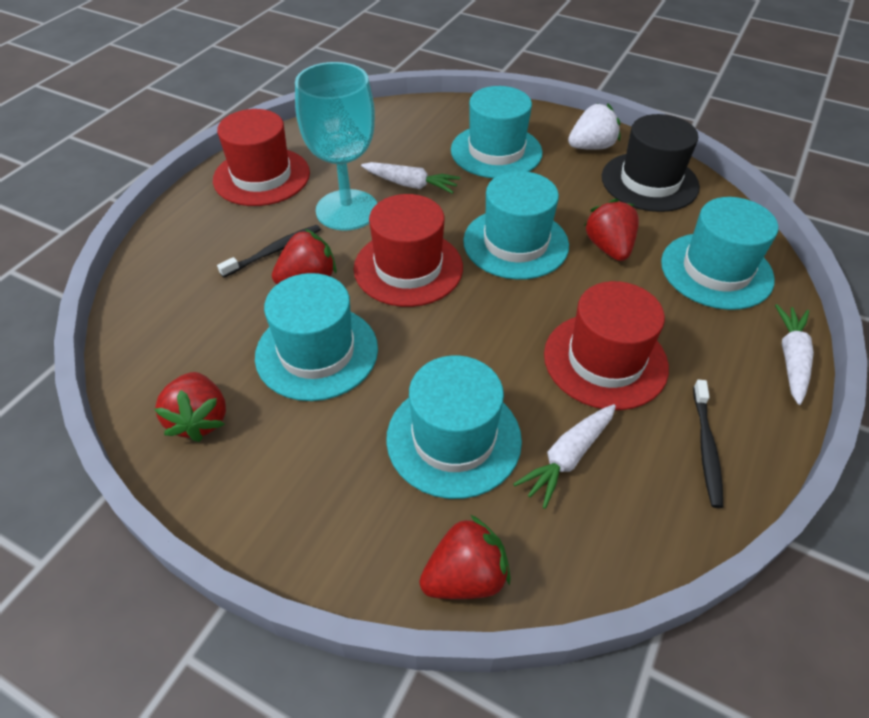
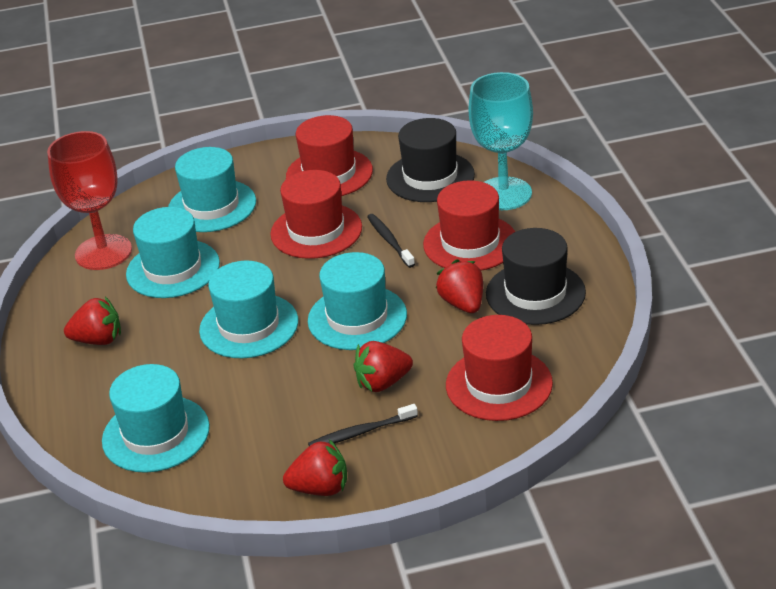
black hat: 1 -> 2
red goblet: 0 -> 1
red hat: 3 -> 4
white carrot: 3 -> 0
white strawberry: 1 -> 0

